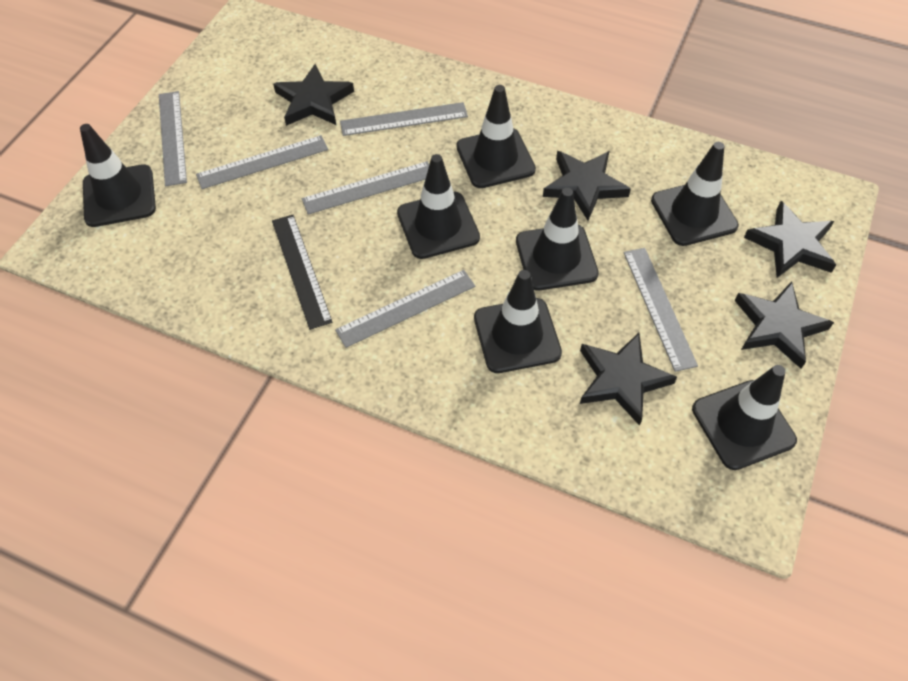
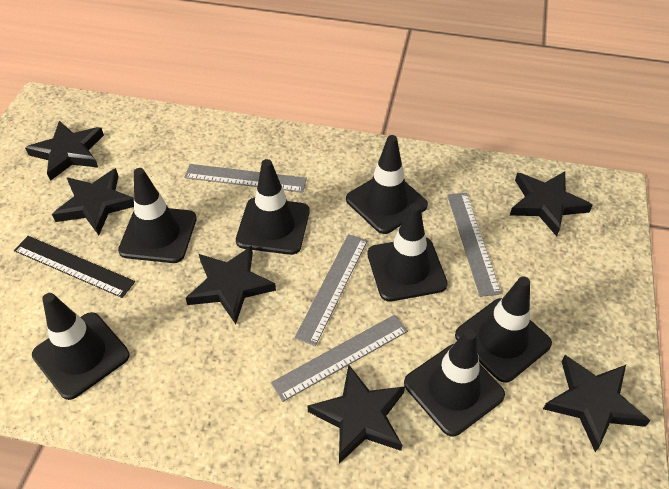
black star: 5 -> 6
grey ruler: 6 -> 4

